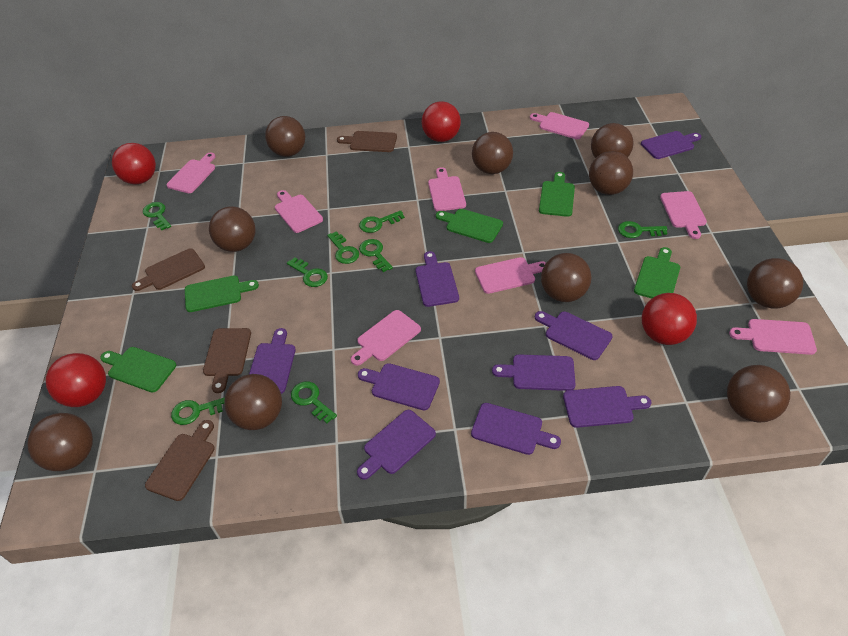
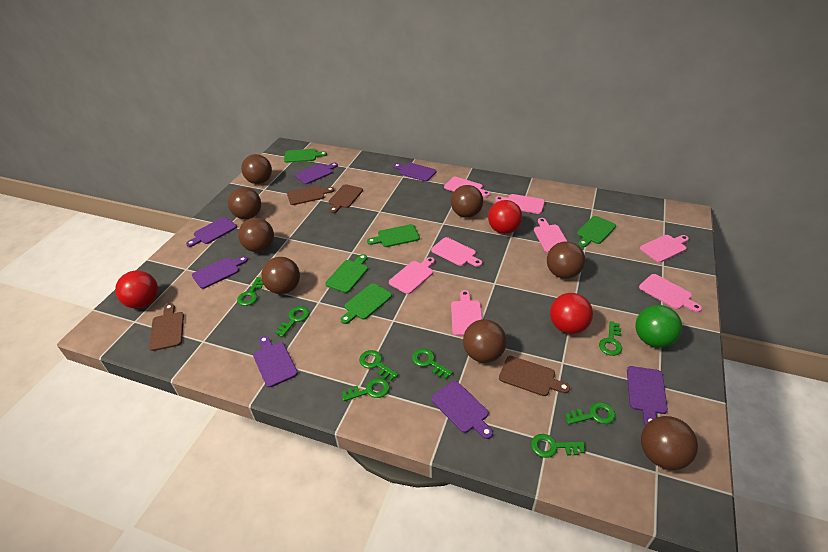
brown ball: 10 -> 8
green ball: 0 -> 1
purple cutting board: 9 -> 7
red ball: 4 -> 3

